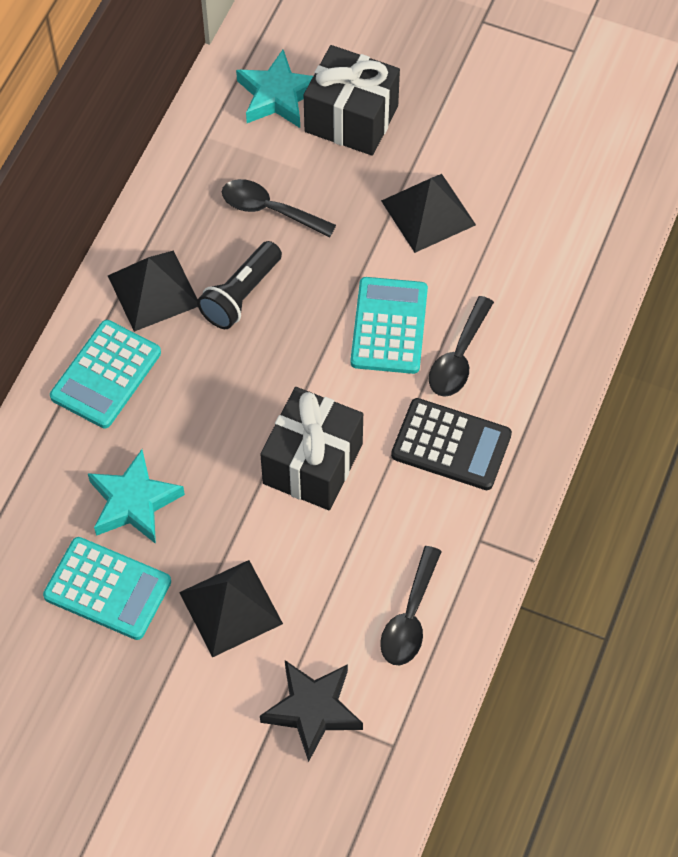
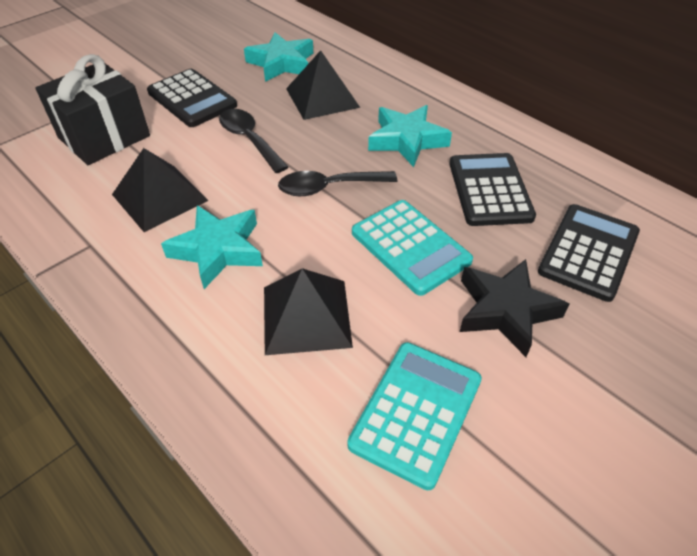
black calculator: 1 -> 3
black flashlight: 1 -> 0
black gift: 2 -> 1
black spoon: 3 -> 2
turquoise calculator: 3 -> 2
turquoise star: 2 -> 3

